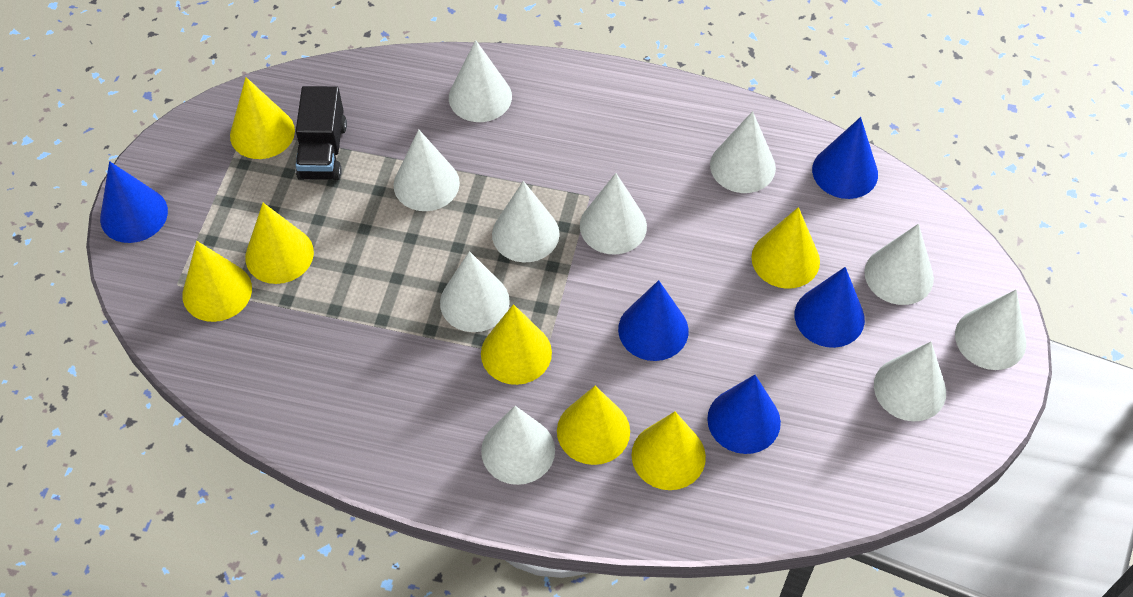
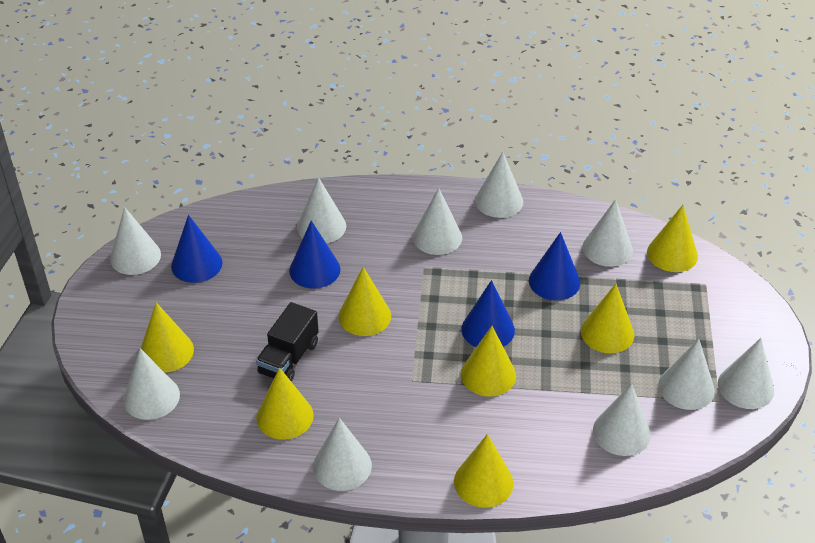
blue cone: 5 -> 4

